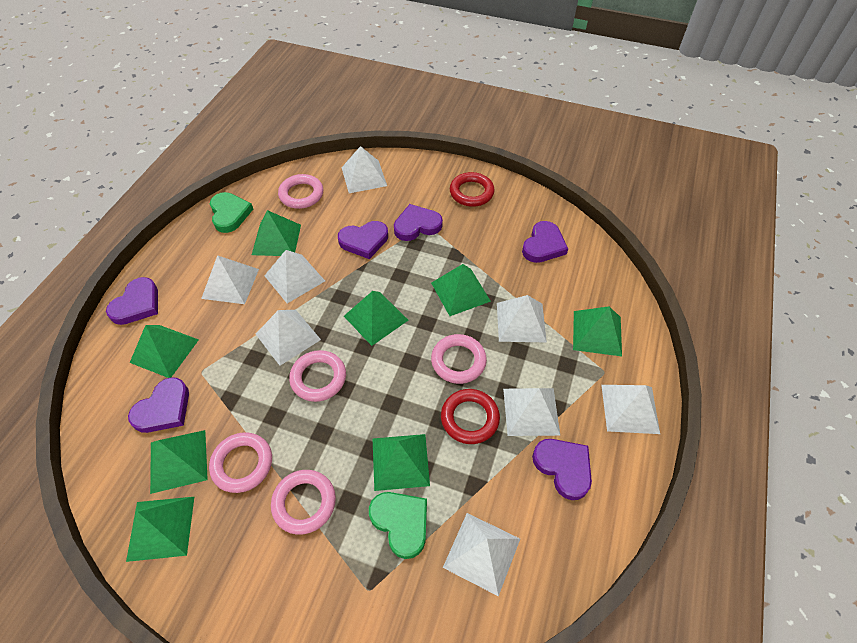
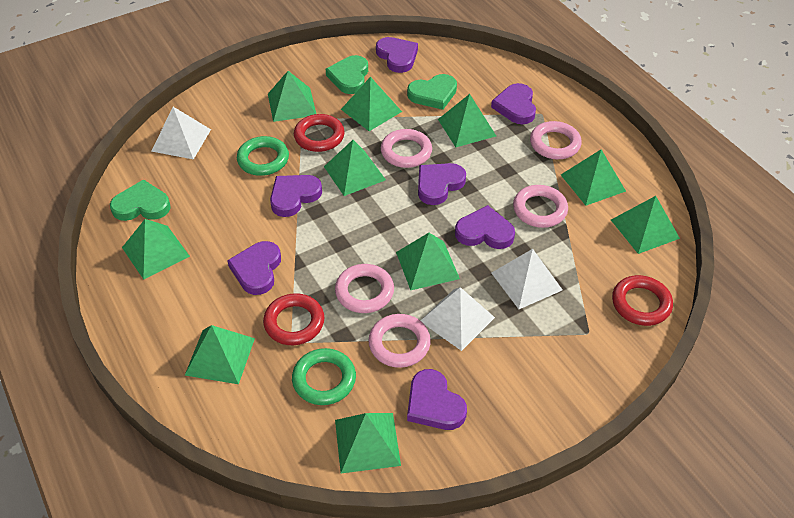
green heart: 2 -> 3
green pyramid: 8 -> 10
green ring: 0 -> 2
purple heart: 6 -> 7
red ring: 2 -> 3
white pyramid: 8 -> 3

